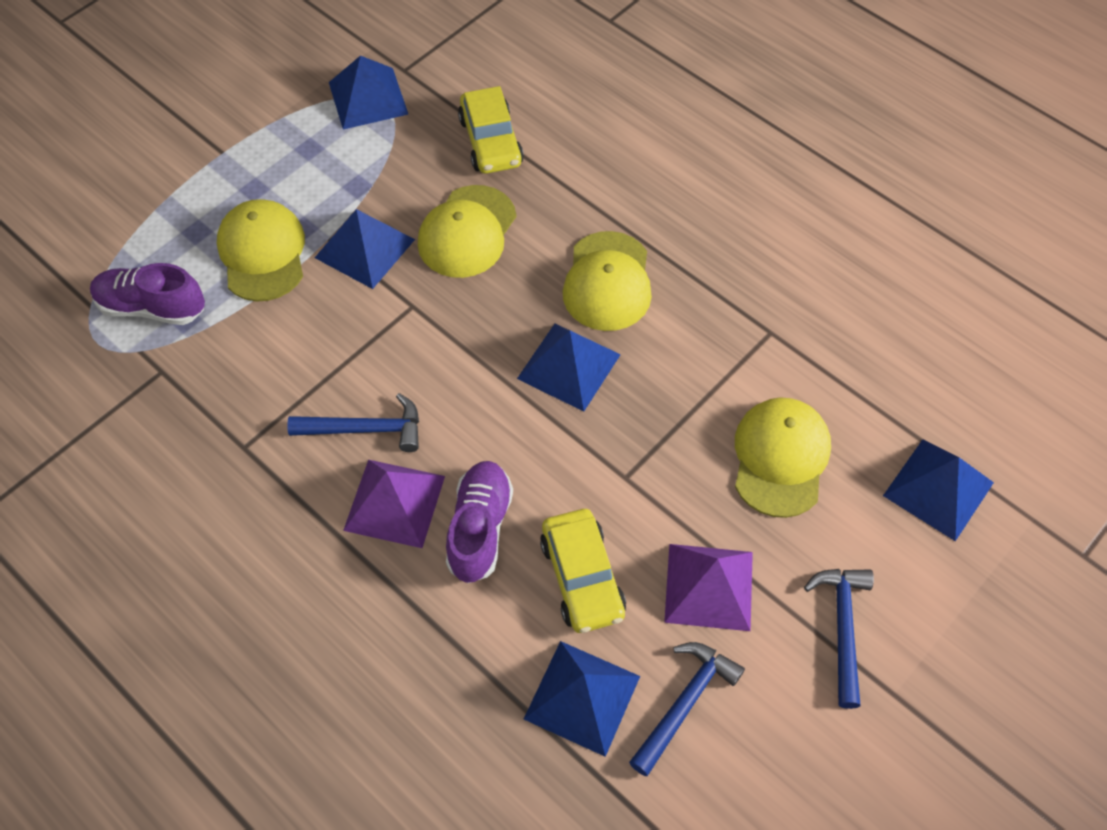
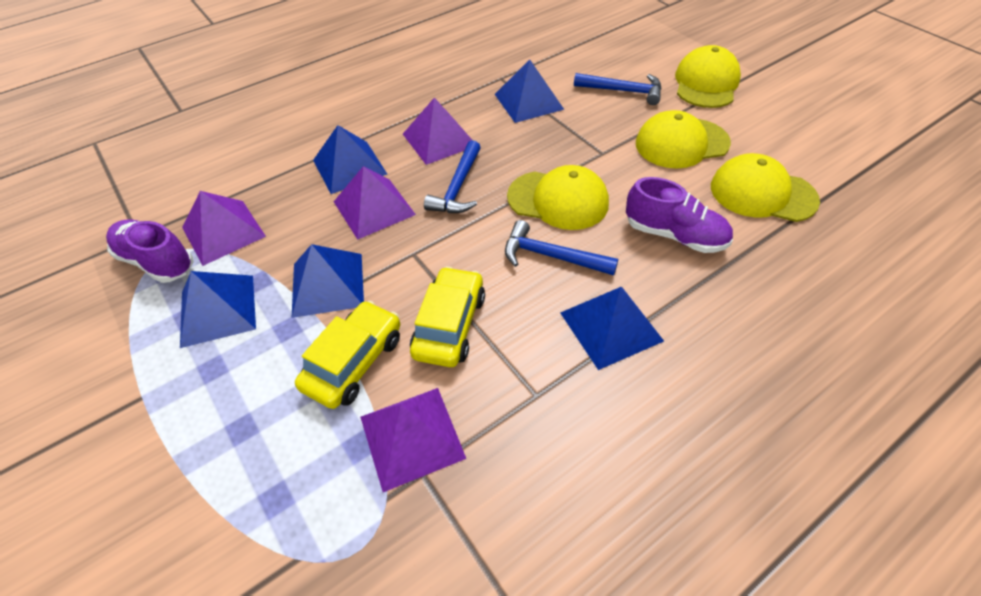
purple pyramid: 2 -> 4

